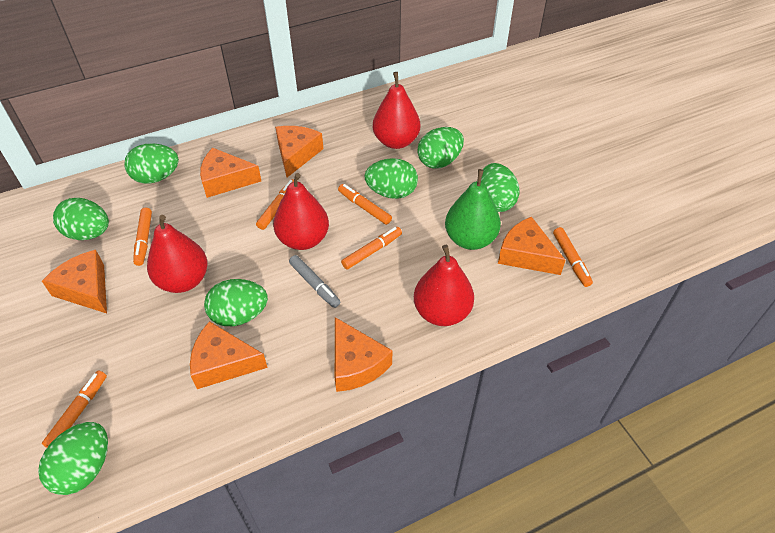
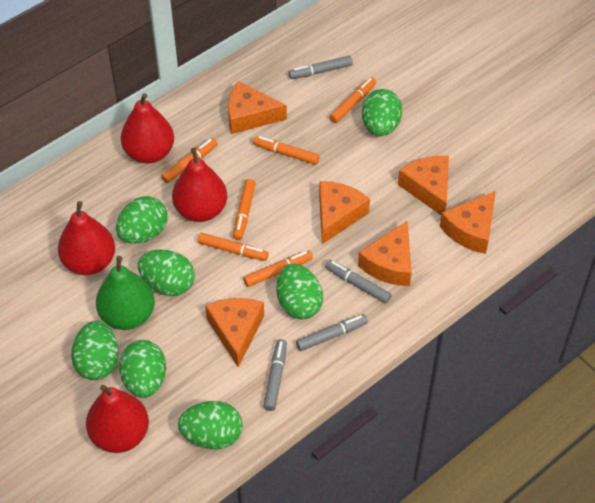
grey marker: 1 -> 4

